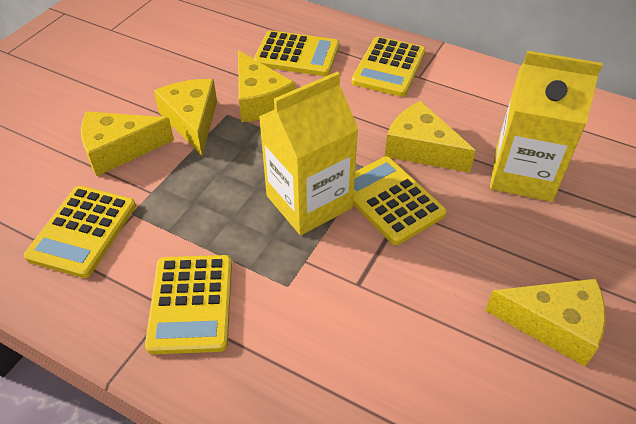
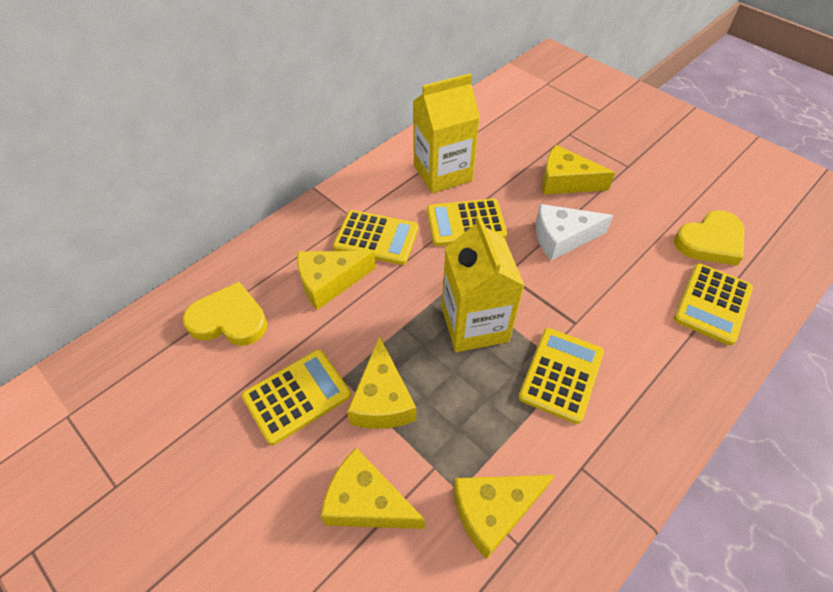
white cheese: 0 -> 1
yellow heart: 0 -> 2

